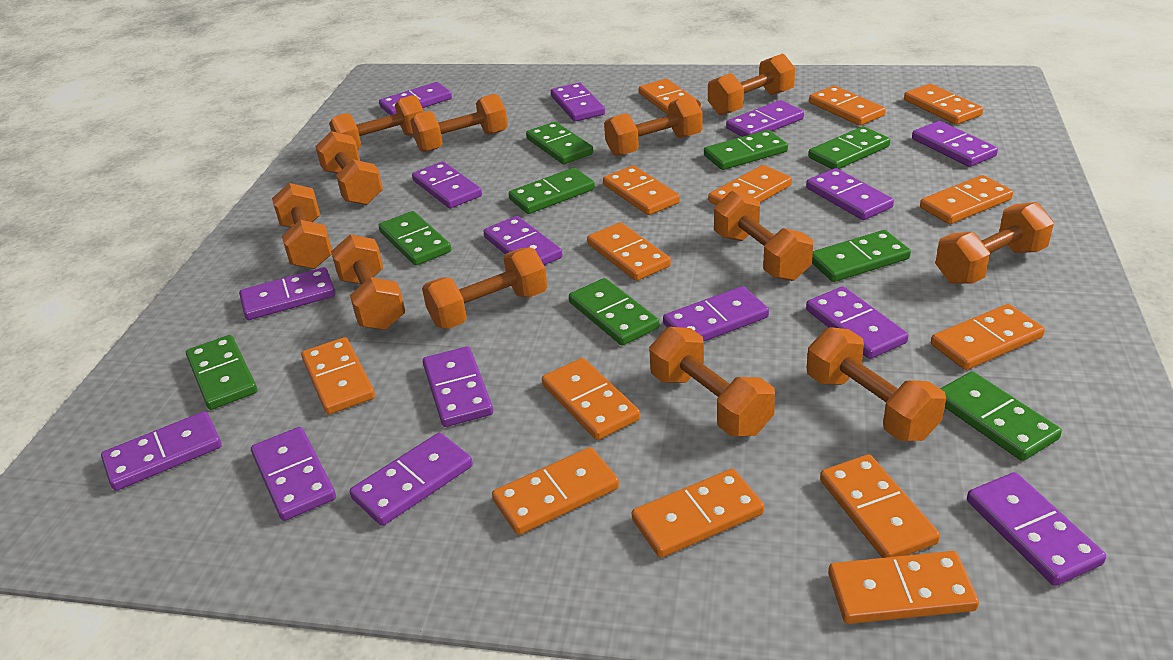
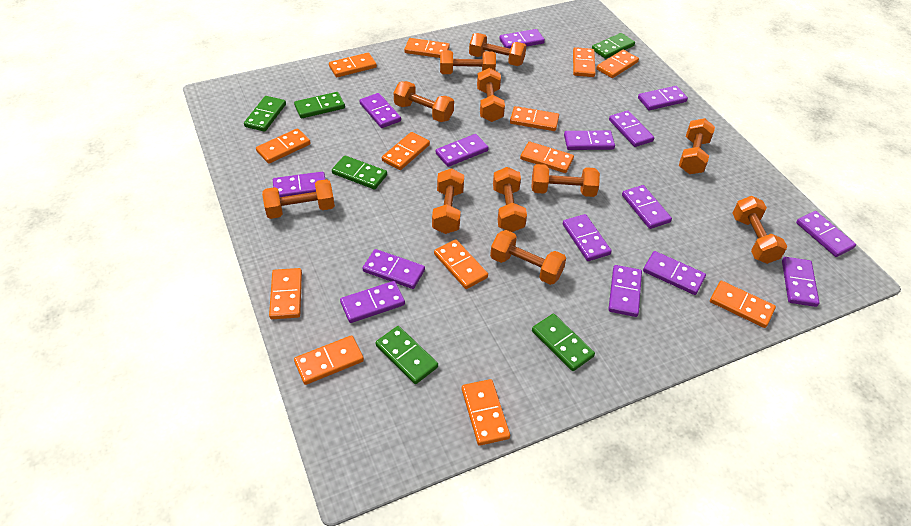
green domino: 9 -> 6
orange domino: 14 -> 13
orange dumbbell: 12 -> 11

